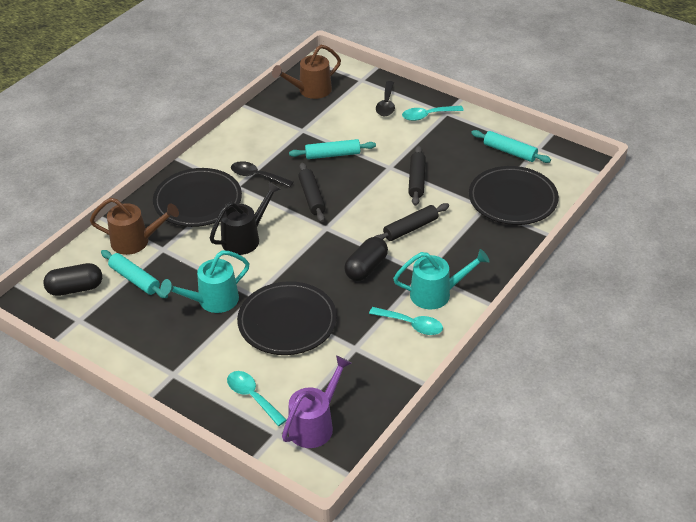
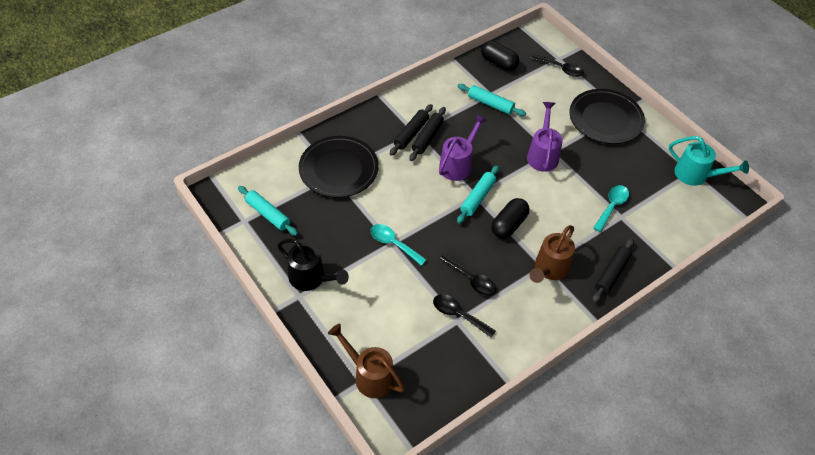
black plate: 3 -> 2
black spoon: 2 -> 3
purple watering can: 1 -> 2
turquoise spoon: 3 -> 2
turquoise watering can: 2 -> 1

